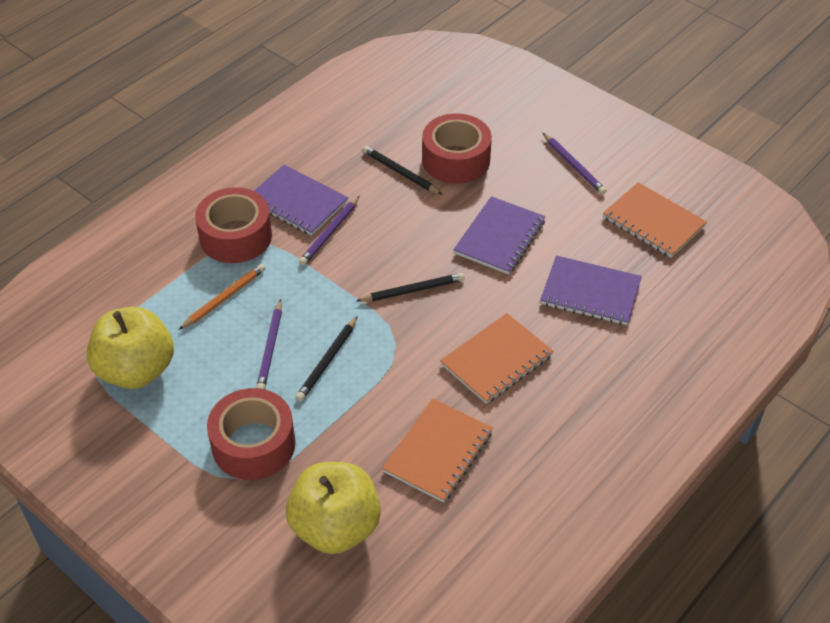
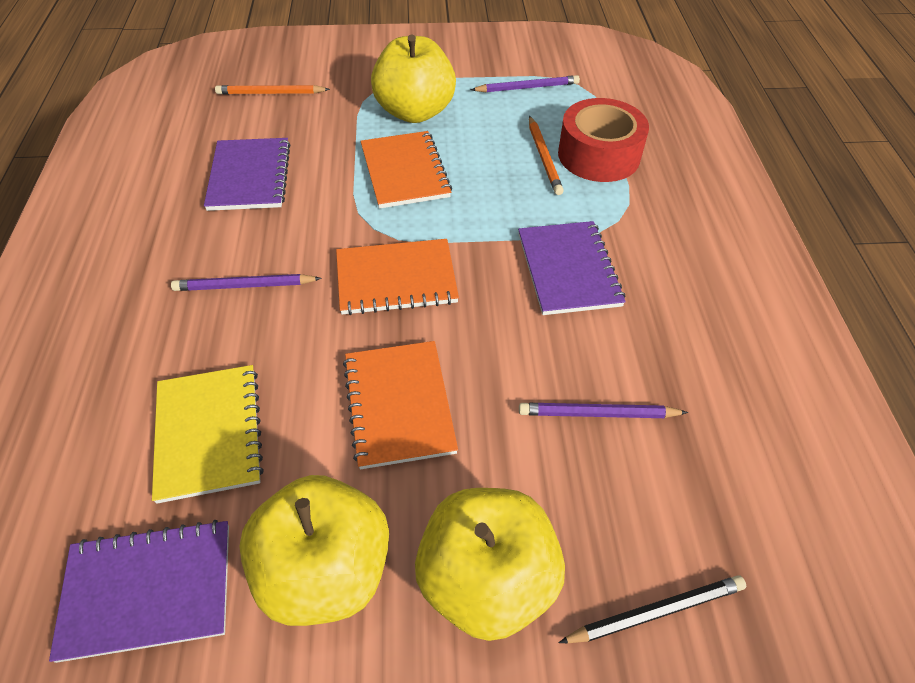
black pencil: 3 -> 1
orange pencil: 1 -> 2
red tape: 3 -> 1
yellow apple: 2 -> 3
yellow notebook: 0 -> 1

